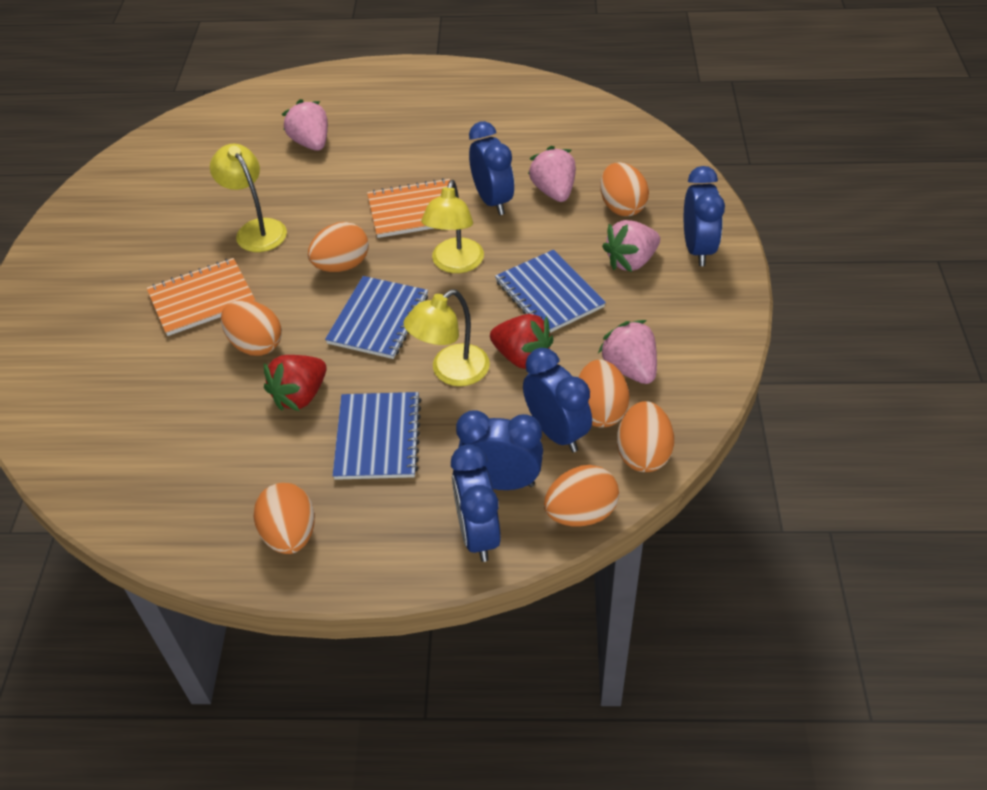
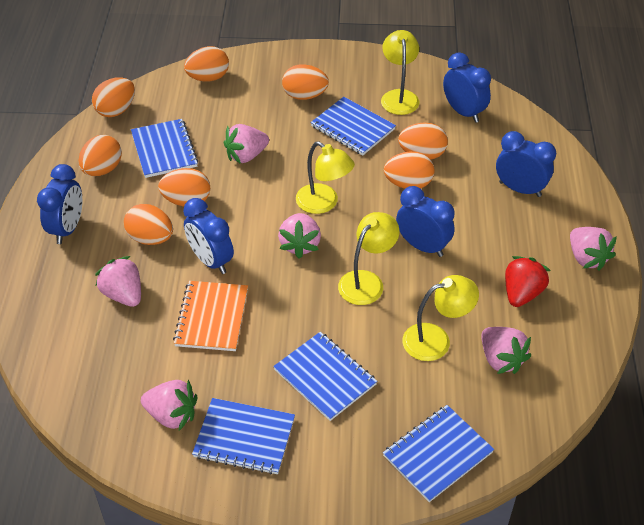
blue notebook: 3 -> 5
orange egg: 7 -> 8
orange notebook: 2 -> 1
pink strawberry: 4 -> 6
red strawberry: 2 -> 1
yellow lamp: 3 -> 4

